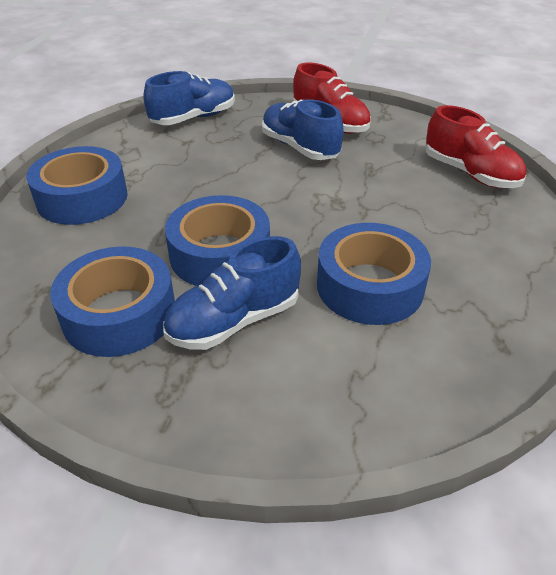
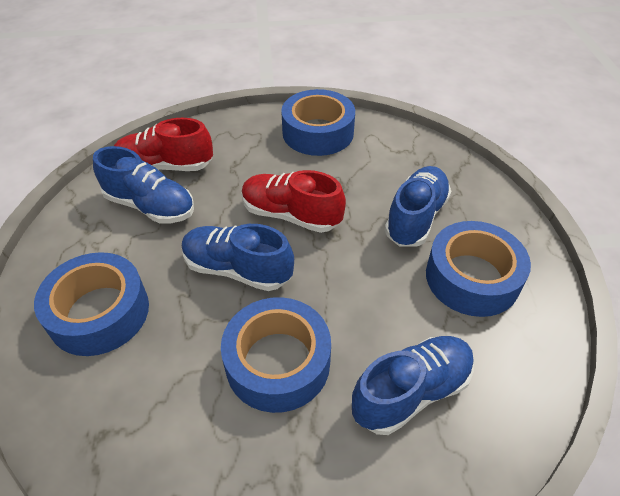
blue shoe: 3 -> 4

